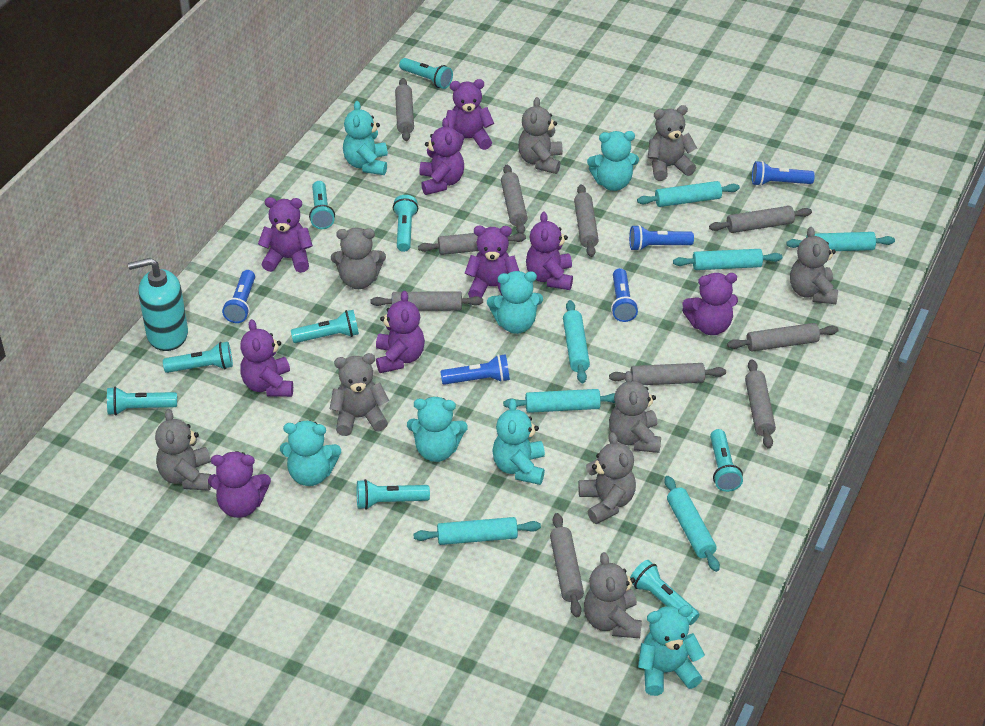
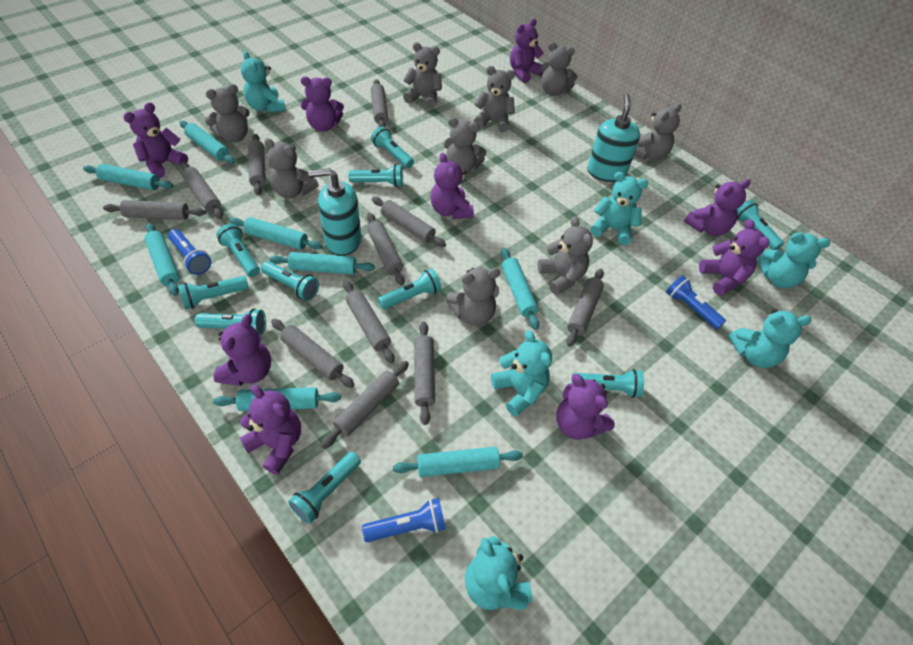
blue flashlight: 5 -> 3
grey rolling pin: 10 -> 11
turquoise flashlight: 9 -> 10
turquoise rolling pin: 7 -> 8
turquoise soap dispenser: 1 -> 2
turquoise teddy bear: 7 -> 6

